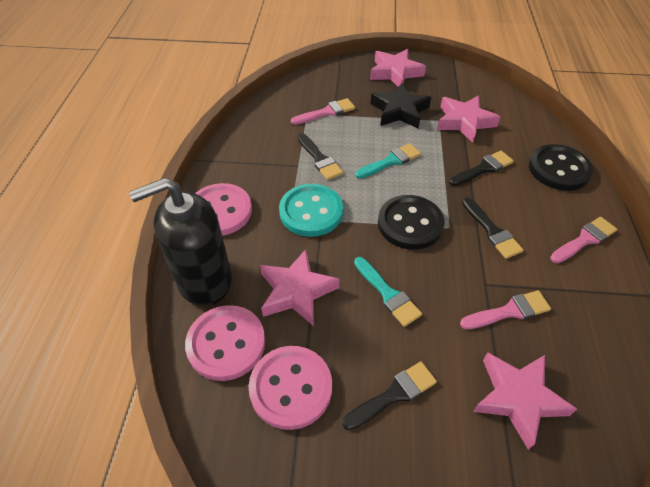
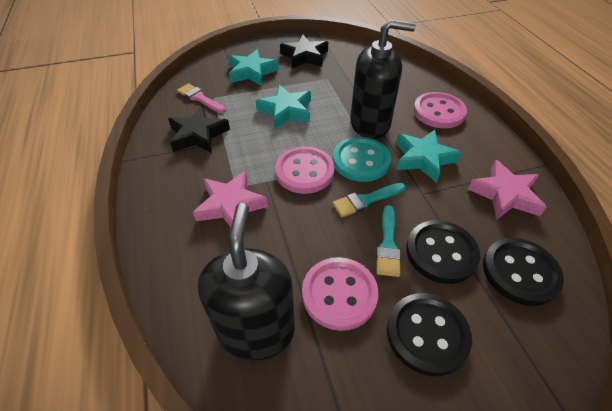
black brush: 4 -> 0
black button: 2 -> 3
black soap dispenser: 1 -> 2
black star: 1 -> 2
pink brush: 3 -> 1
pink star: 4 -> 2
turquoise star: 0 -> 3

